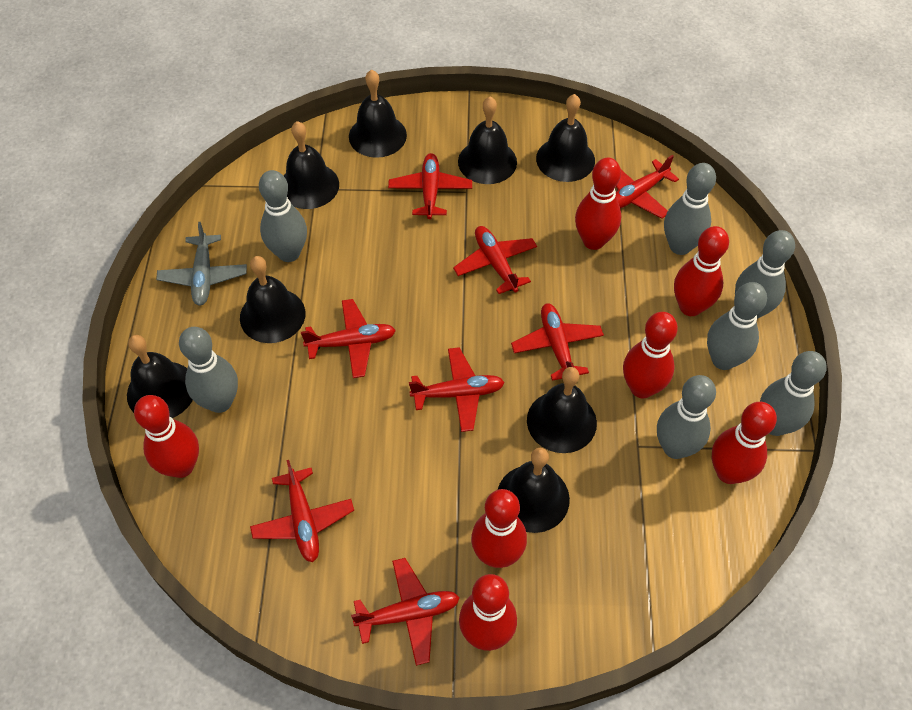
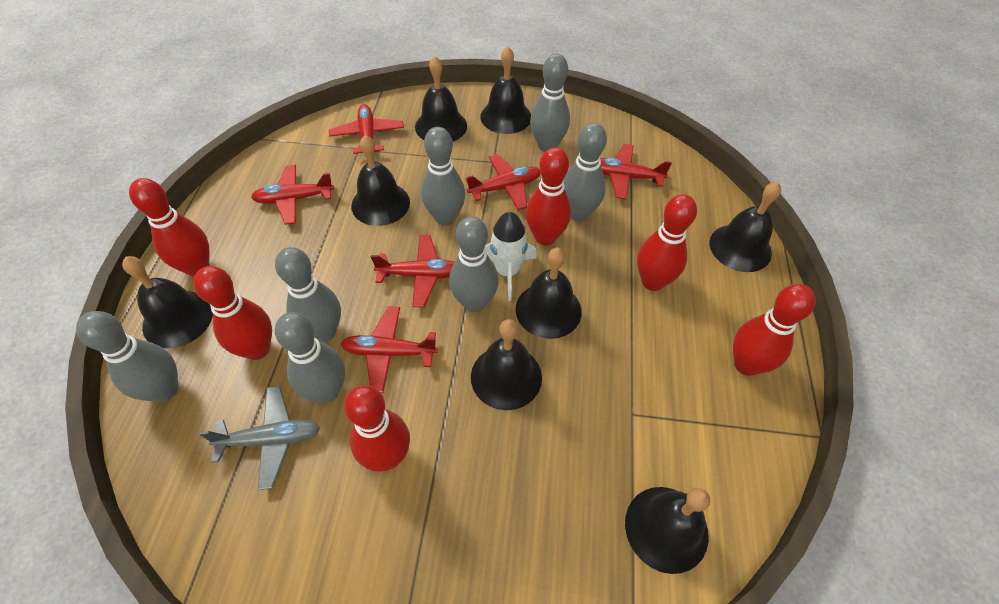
red bowling pin: 7 -> 6
red plane: 8 -> 6
white rocket: 0 -> 1

